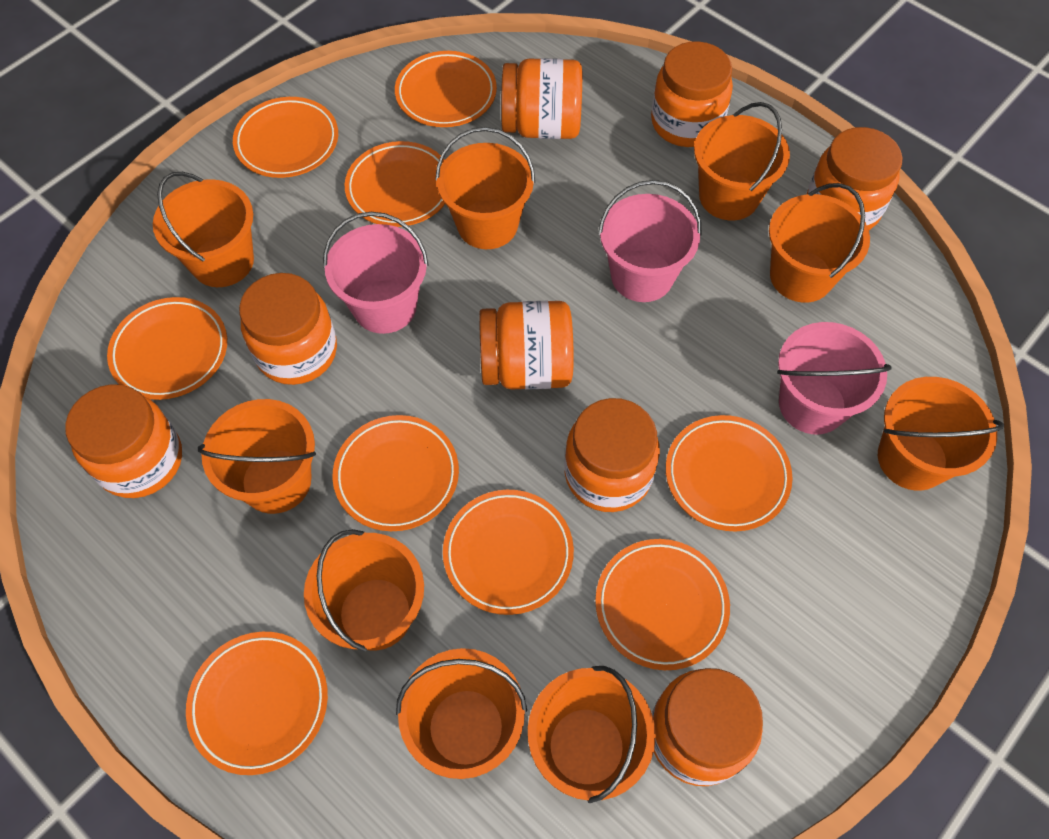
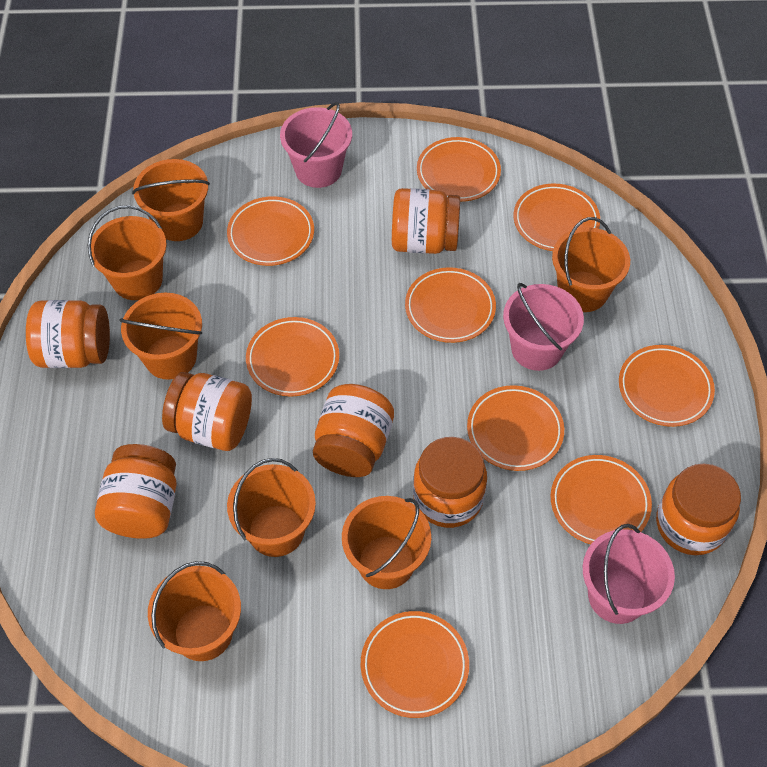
orange bucket: 9 -> 7
orange jar: 8 -> 7

